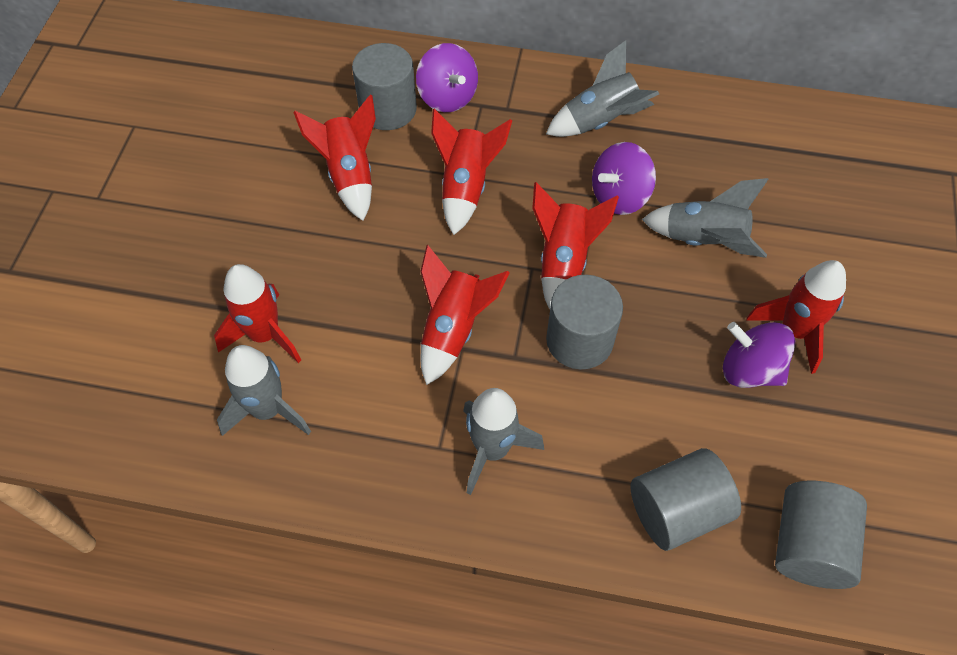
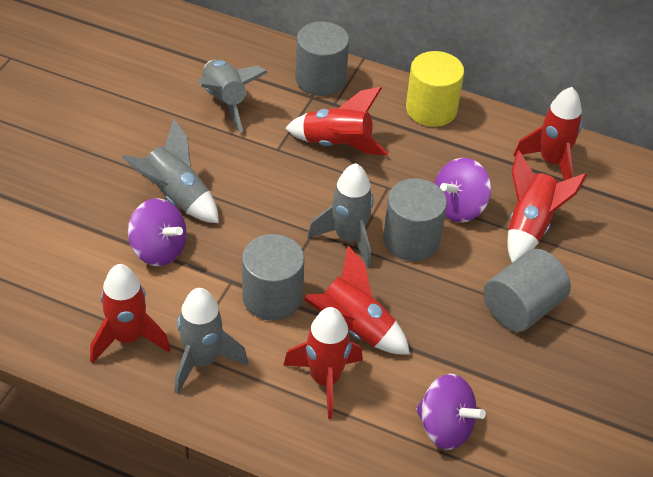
yellow cylinder: 0 -> 1

